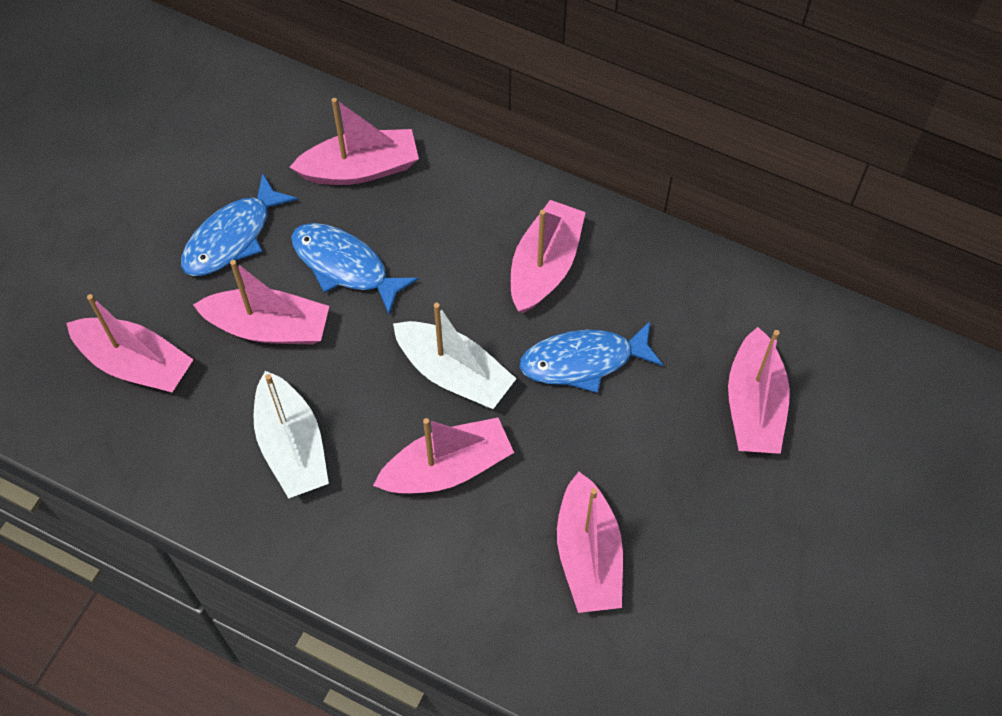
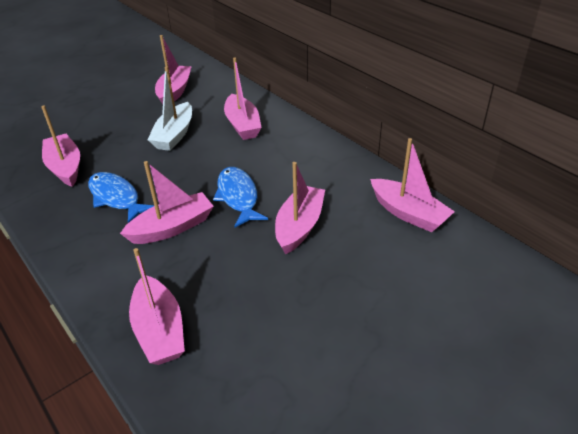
blue fish: 3 -> 2
white boat: 2 -> 1

